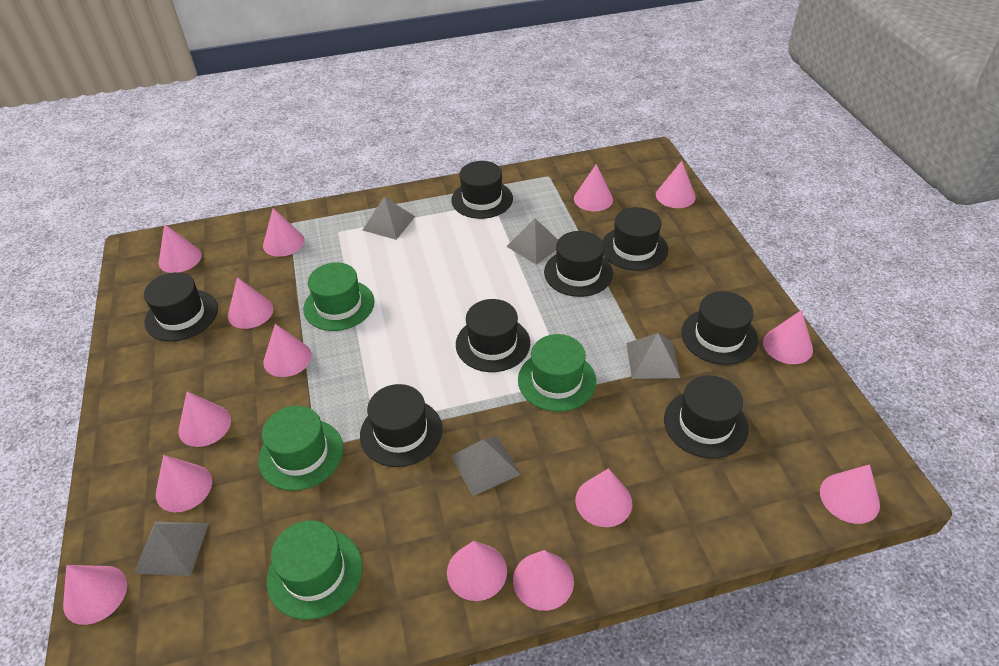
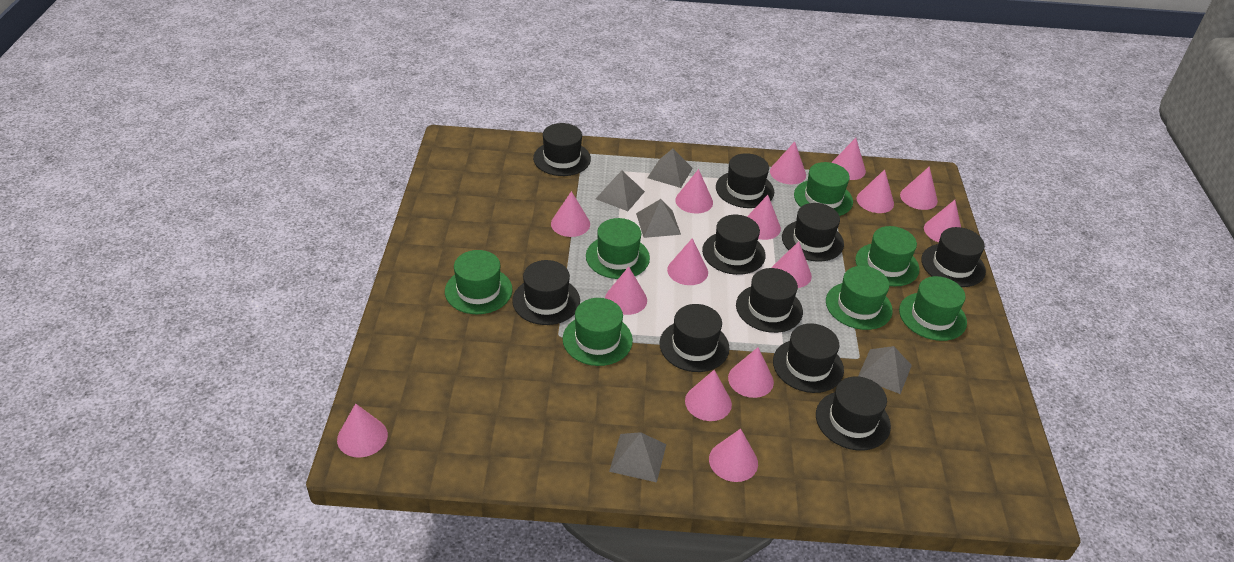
black hat: 8 -> 10
green hat: 4 -> 7
pink cone: 14 -> 15

